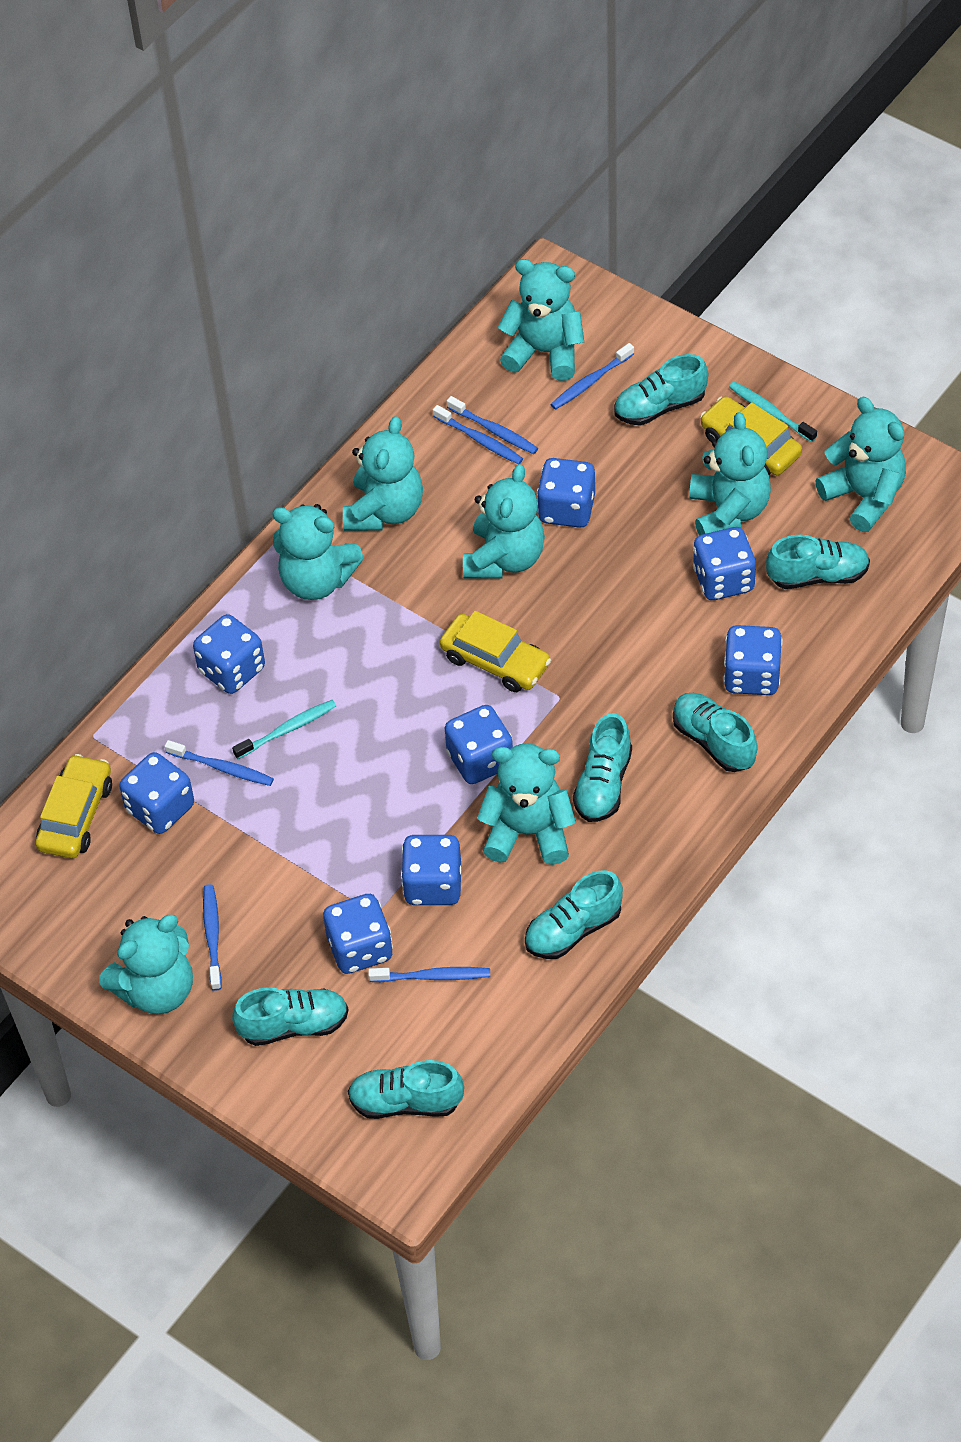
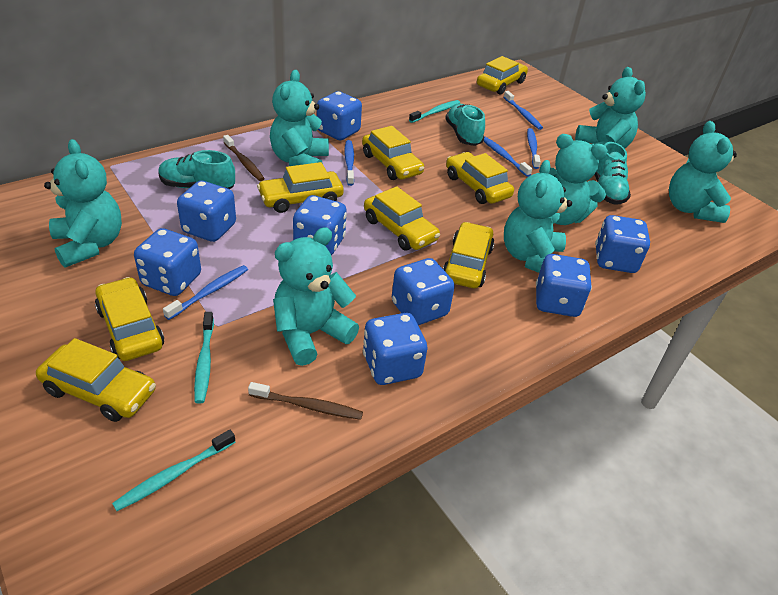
blue toothbrush: 6 -> 5
brown toothbrush: 0 -> 2
turquoise shoe: 7 -> 3
turquoise teddy bear: 8 -> 7
turquoise toothbrush: 2 -> 3
yellow car: 3 -> 8

